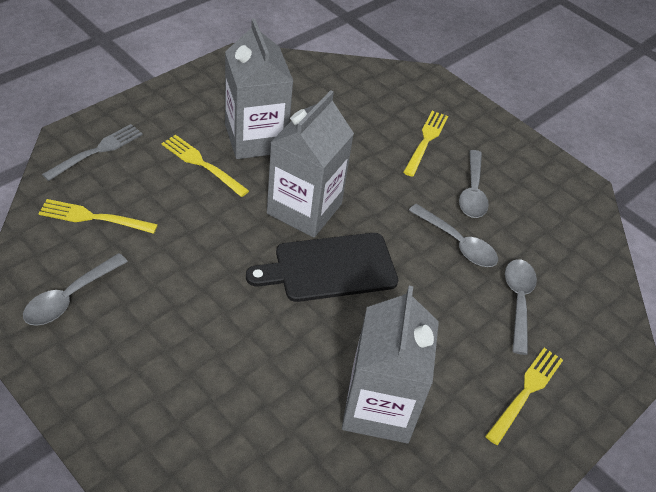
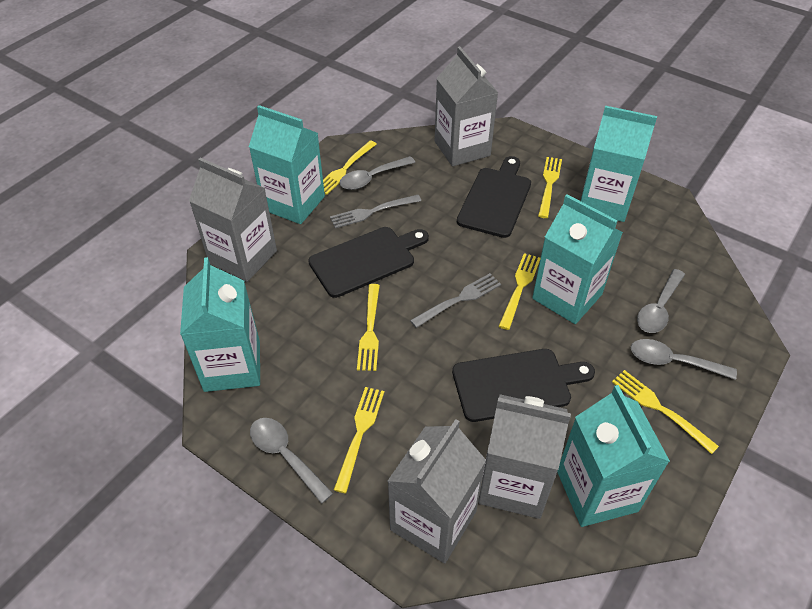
black cutting board: 1 -> 3
grey carton: 3 -> 4
grey fork: 1 -> 2
turquoise carton: 0 -> 5
yellow fork: 4 -> 6

